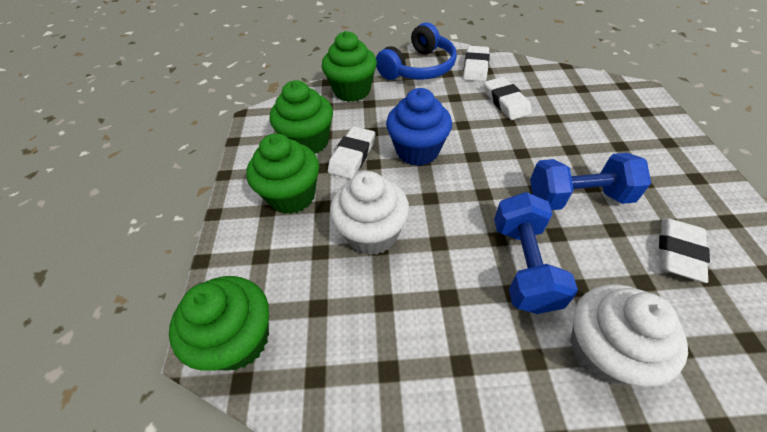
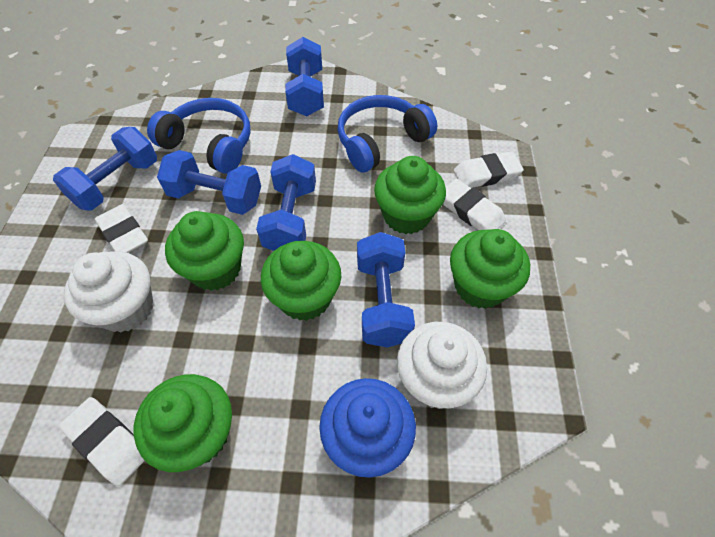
blue dumbbell: 2 -> 5
blue headphones: 1 -> 2
green cupcake: 4 -> 5

